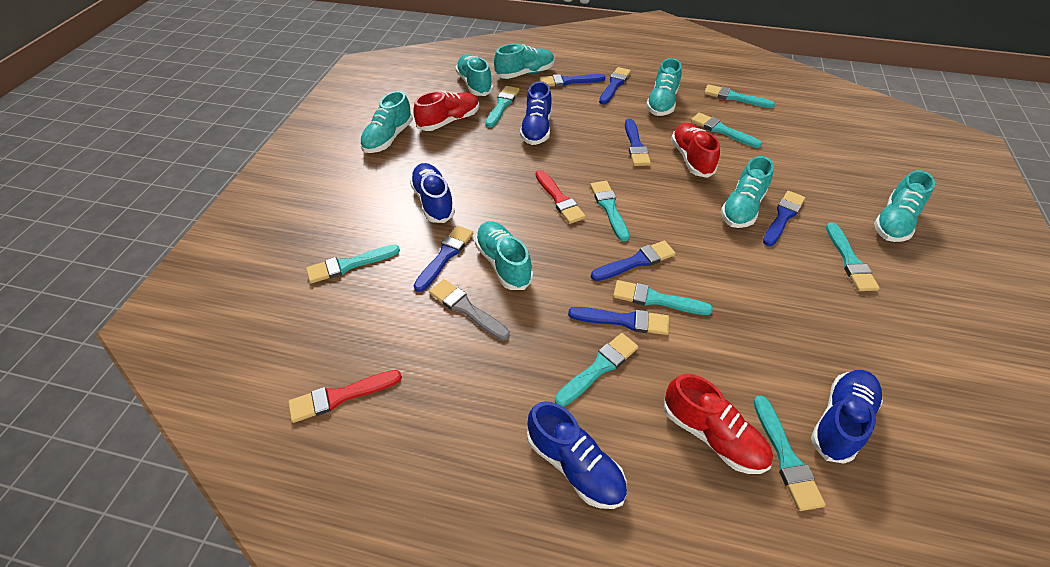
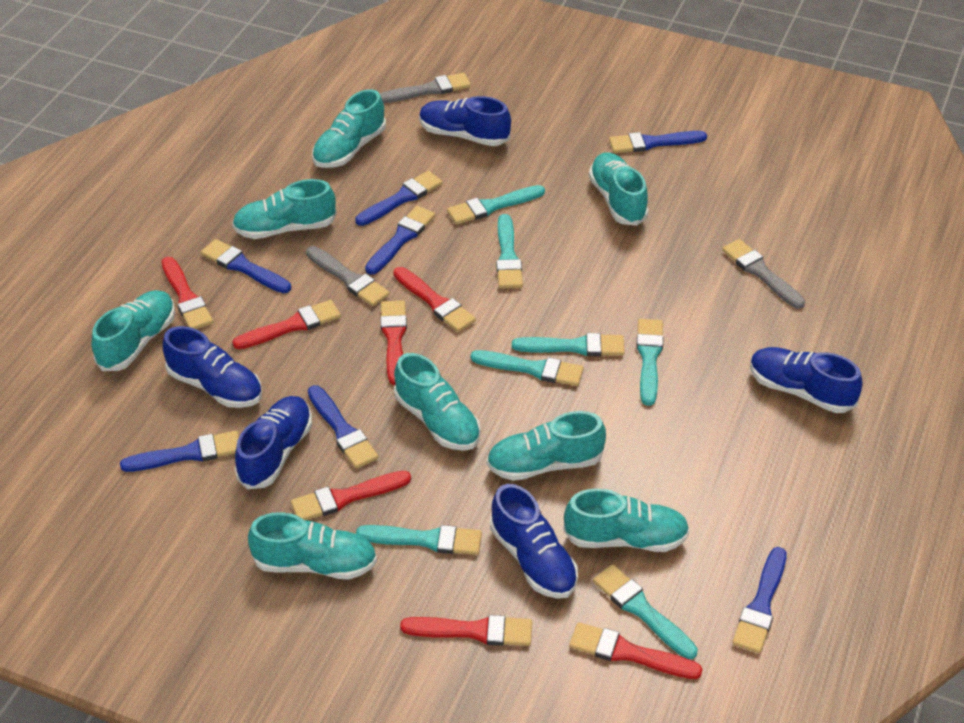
blue shoe: 4 -> 5
grey brush: 1 -> 3
red brush: 2 -> 7
red shoe: 3 -> 0
turquoise brush: 9 -> 7
turquoise shoe: 7 -> 8

